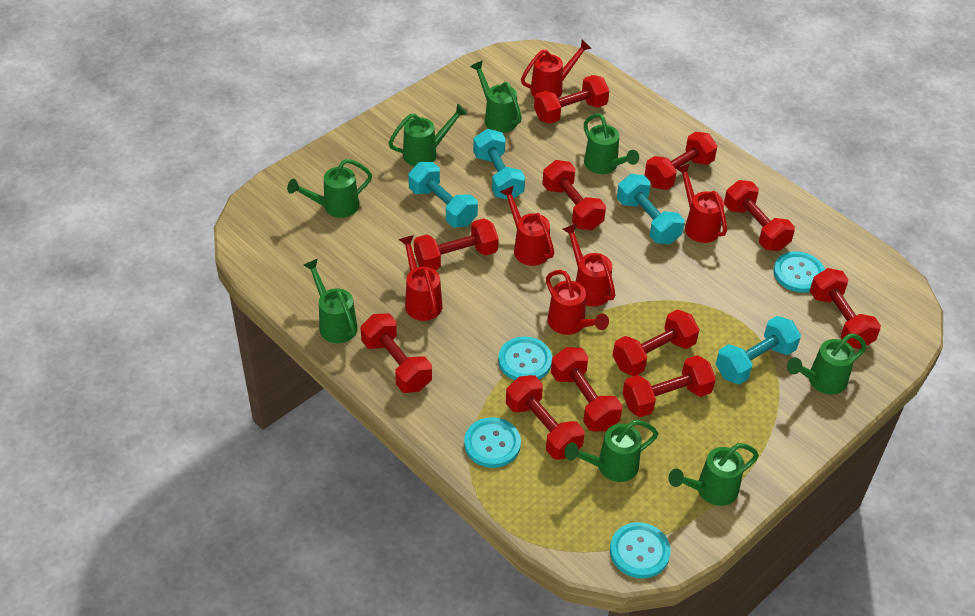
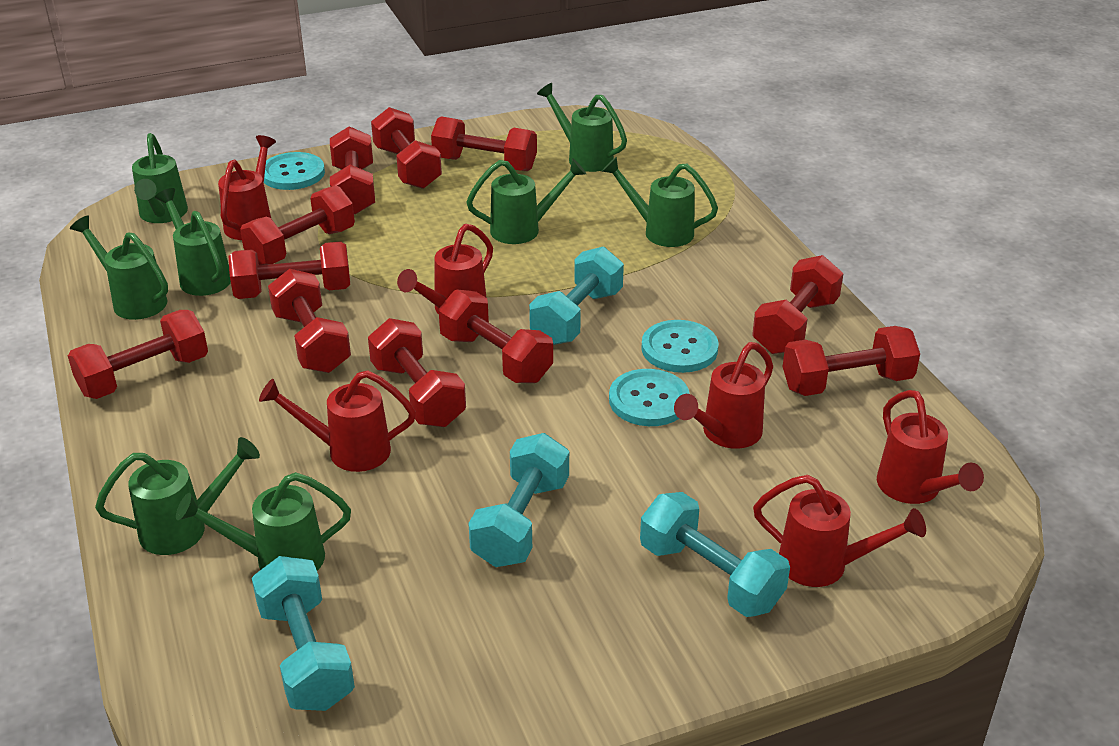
turquoise button: 4 -> 3

